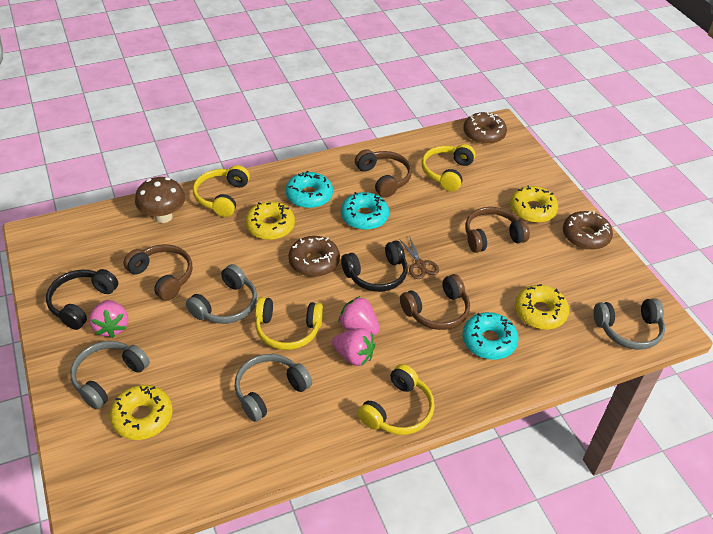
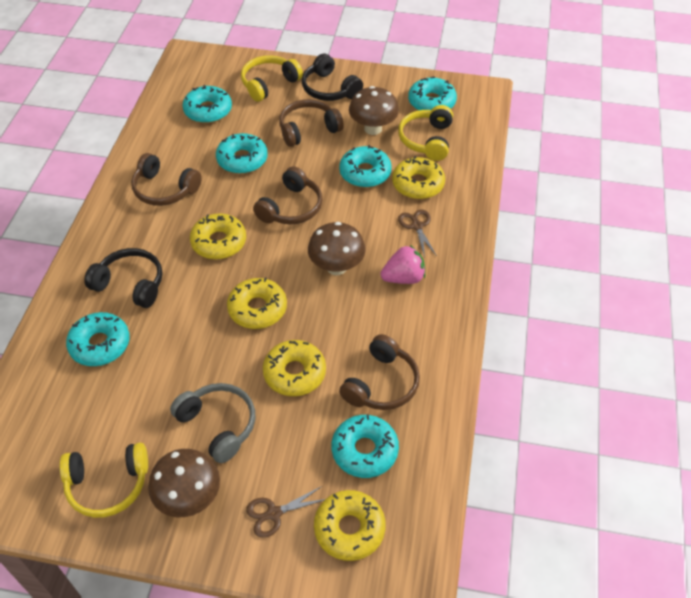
brown donut: 3 -> 0
brown mushroom: 1 -> 3
brown scissors: 1 -> 2
grey headphones: 4 -> 1
pink strawberry: 3 -> 1
turquoise donut: 3 -> 6
yellow donut: 4 -> 5
yellow headphones: 4 -> 3

